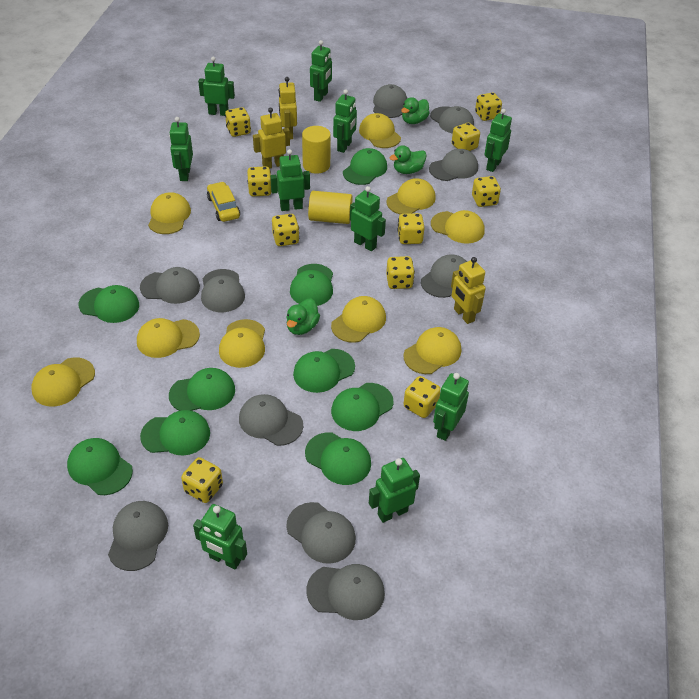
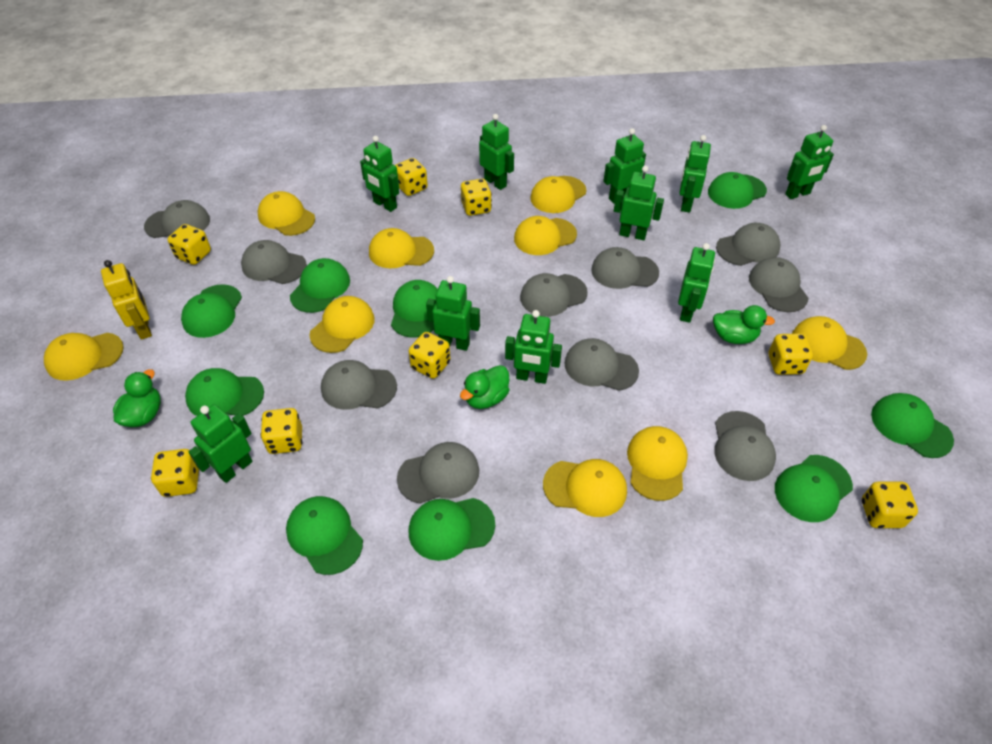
yellow car: 1 -> 0
yellow cylinder: 2 -> 0
yellow dice: 10 -> 8
yellow robot: 3 -> 1

